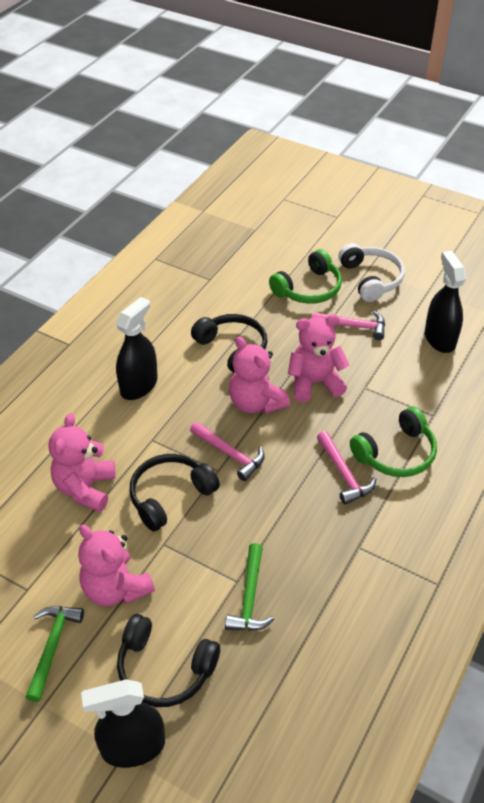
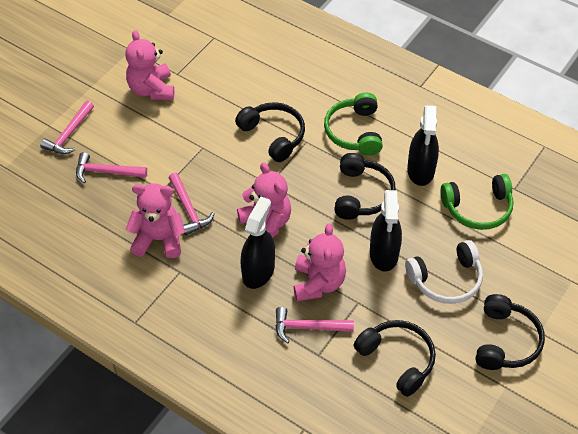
black headphones: 3 -> 4
green hammer: 2 -> 0
pink hammer: 3 -> 4

